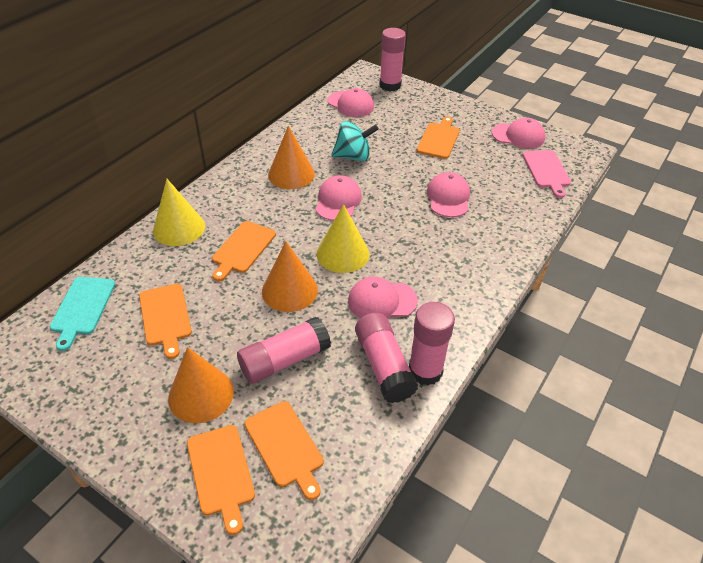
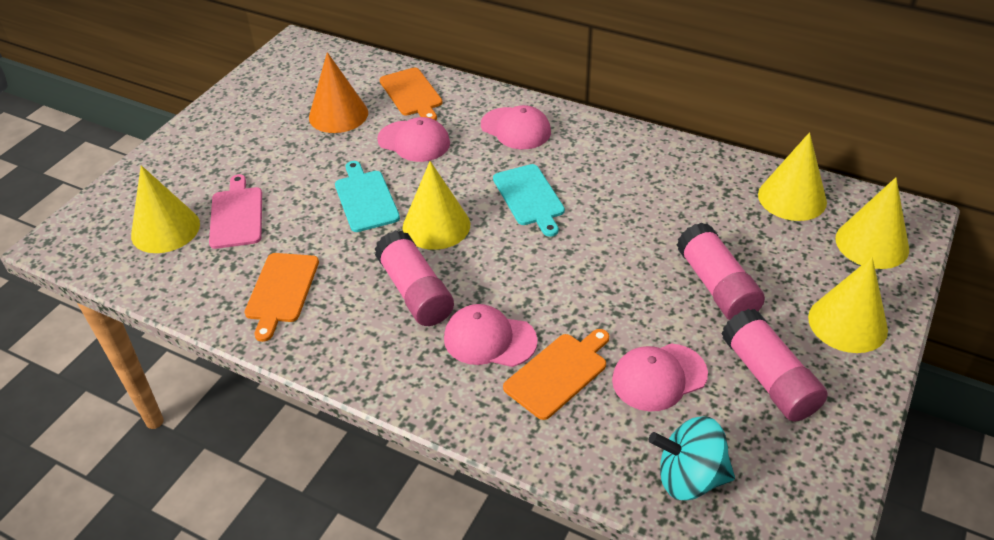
orange cone: 3 -> 1
orange cutting board: 5 -> 3
pink cap: 5 -> 4
pink glue stick: 4 -> 3
turquoise cutting board: 1 -> 2
yellow cone: 2 -> 5

